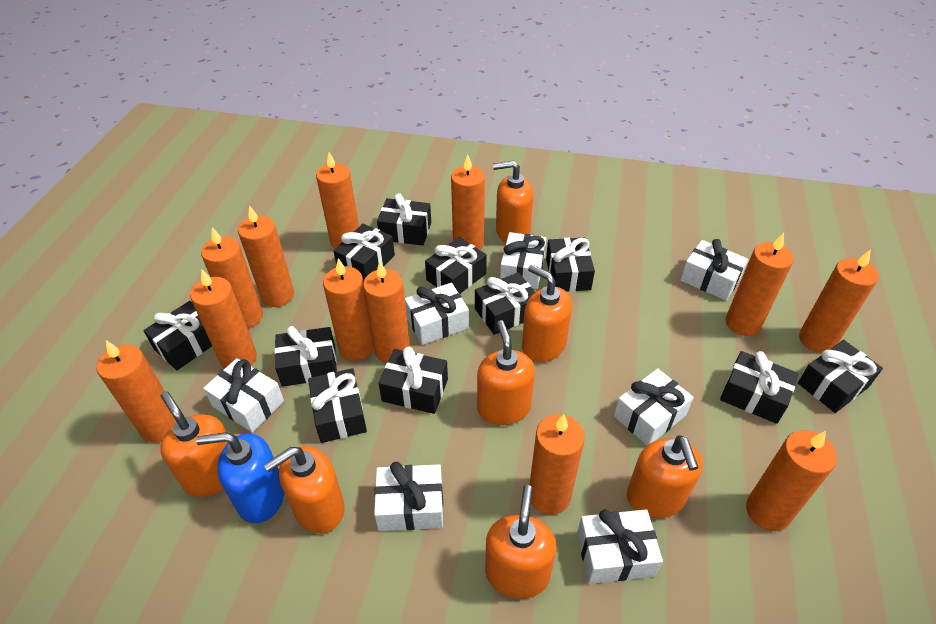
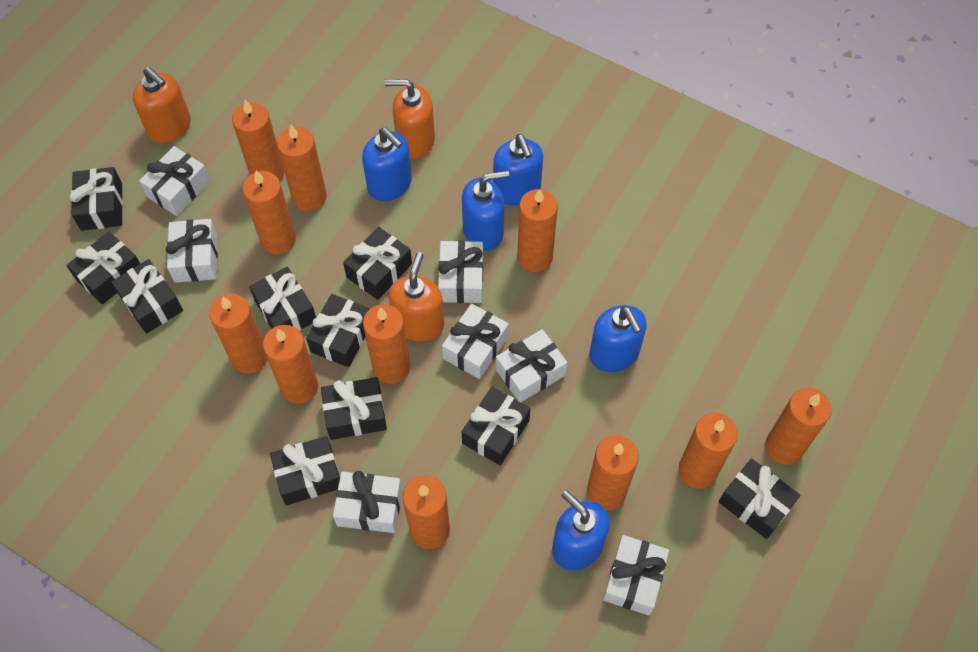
black gift: 11 -> 10
blue soap dispenser: 1 -> 5
orange candle: 12 -> 11
orange soap dispenser: 7 -> 3

